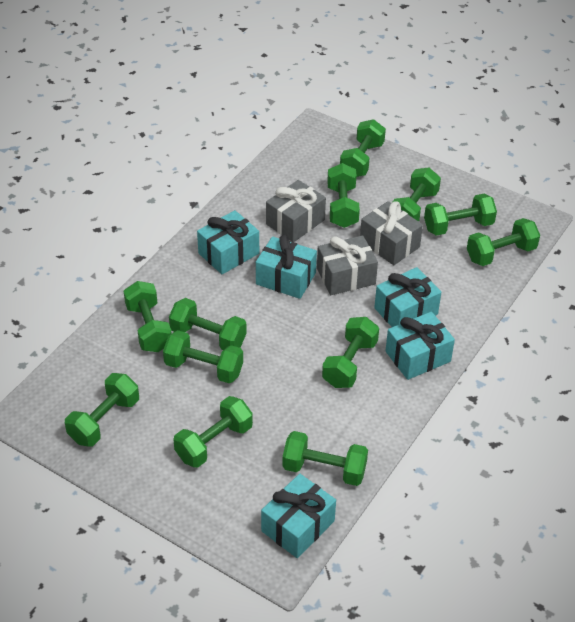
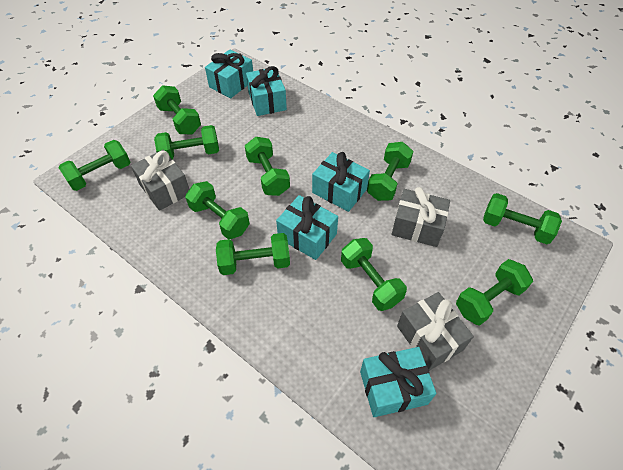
green dumbbell: 12 -> 10

